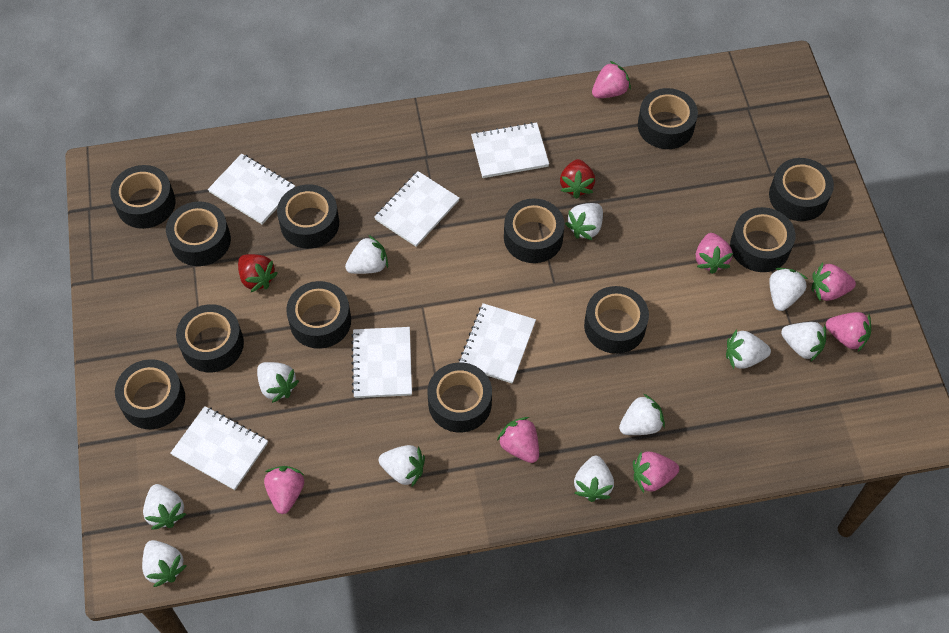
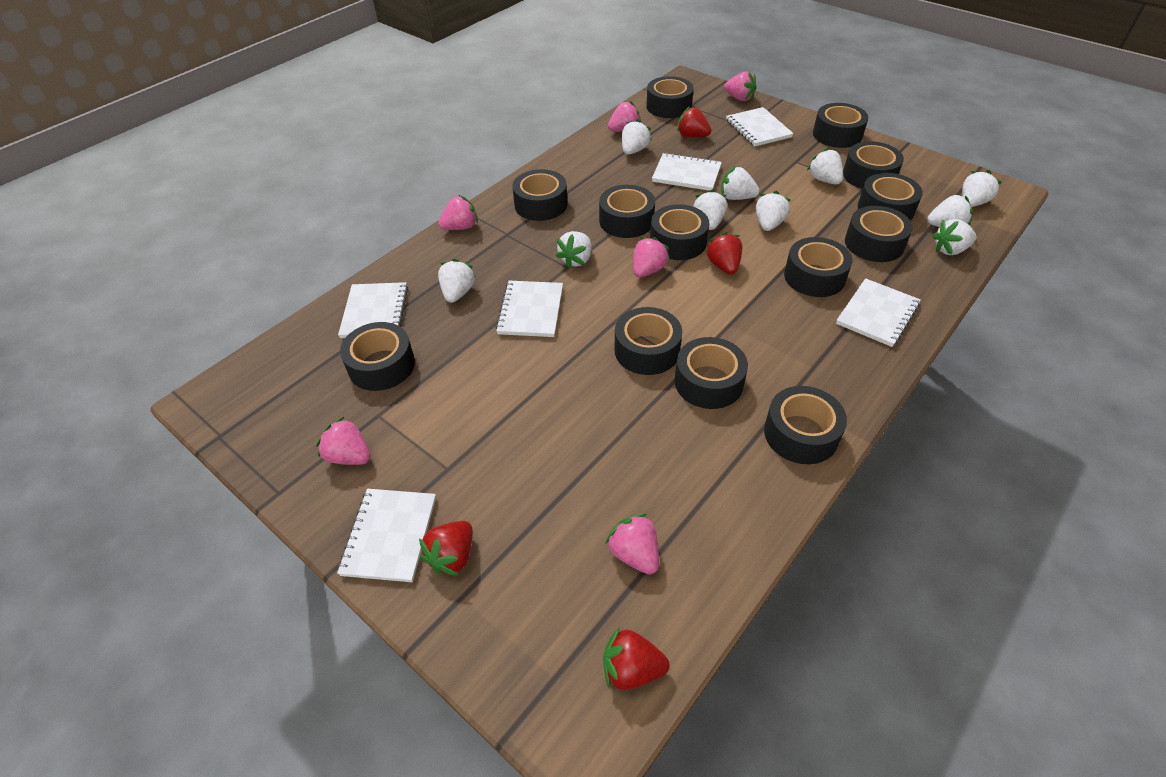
black tape: 12 -> 13
pink strawberry: 7 -> 6
red strawberry: 2 -> 4
white strawberry: 11 -> 10

